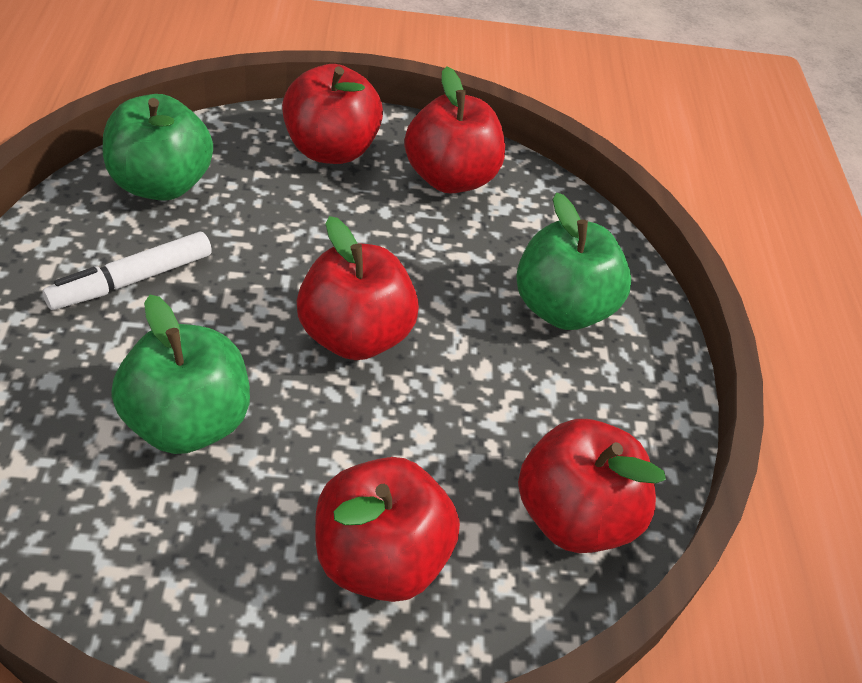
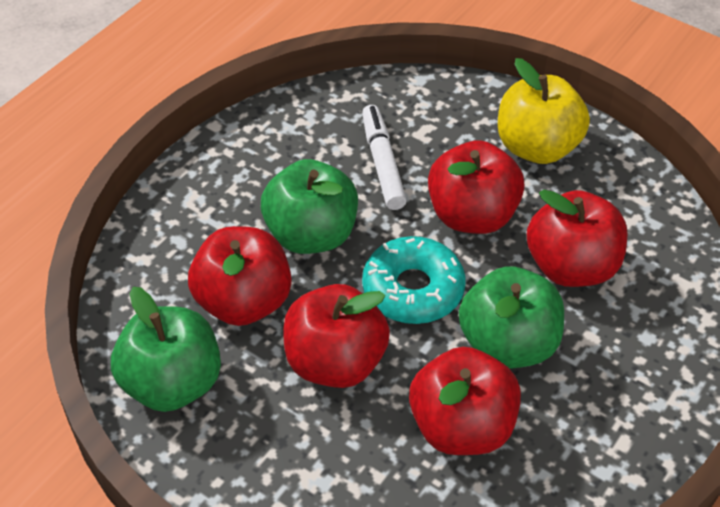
turquoise donut: 0 -> 1
yellow apple: 0 -> 1

